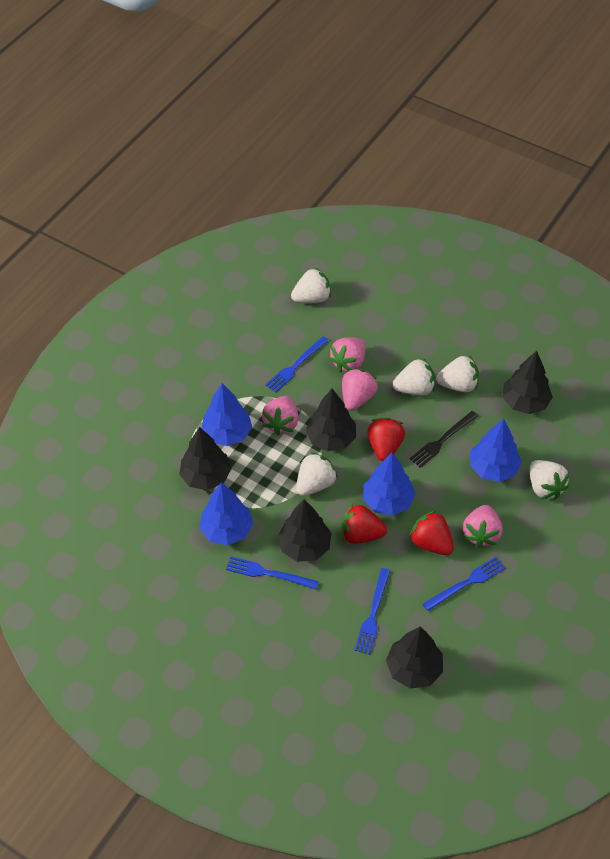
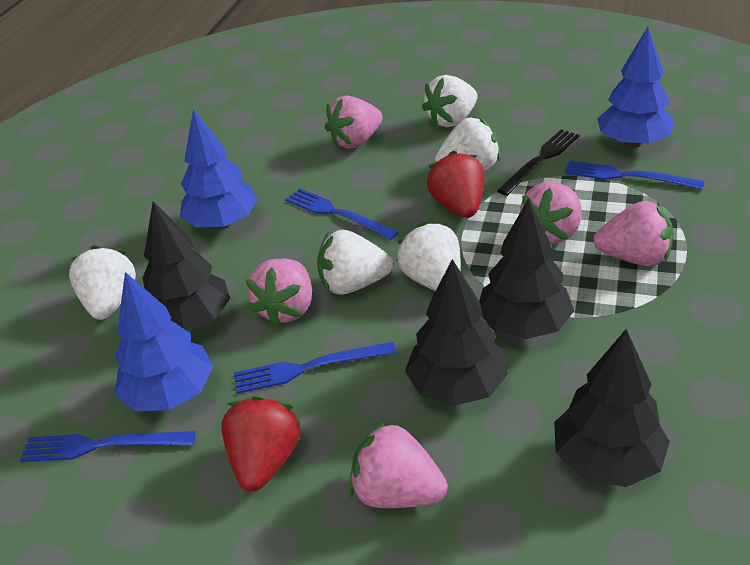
black tree: 5 -> 4
blue tree: 4 -> 3
pink strawberry: 4 -> 5
red strawberry: 3 -> 2

